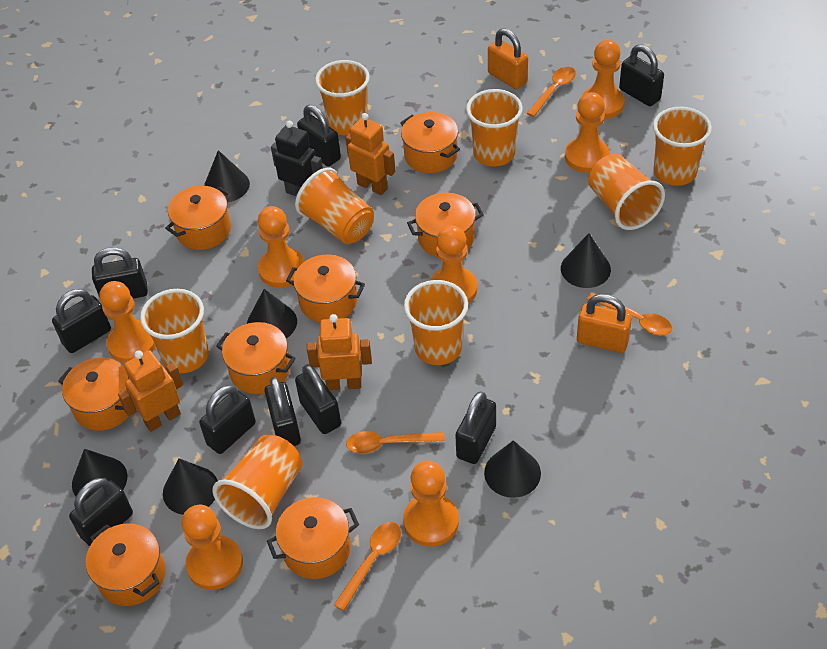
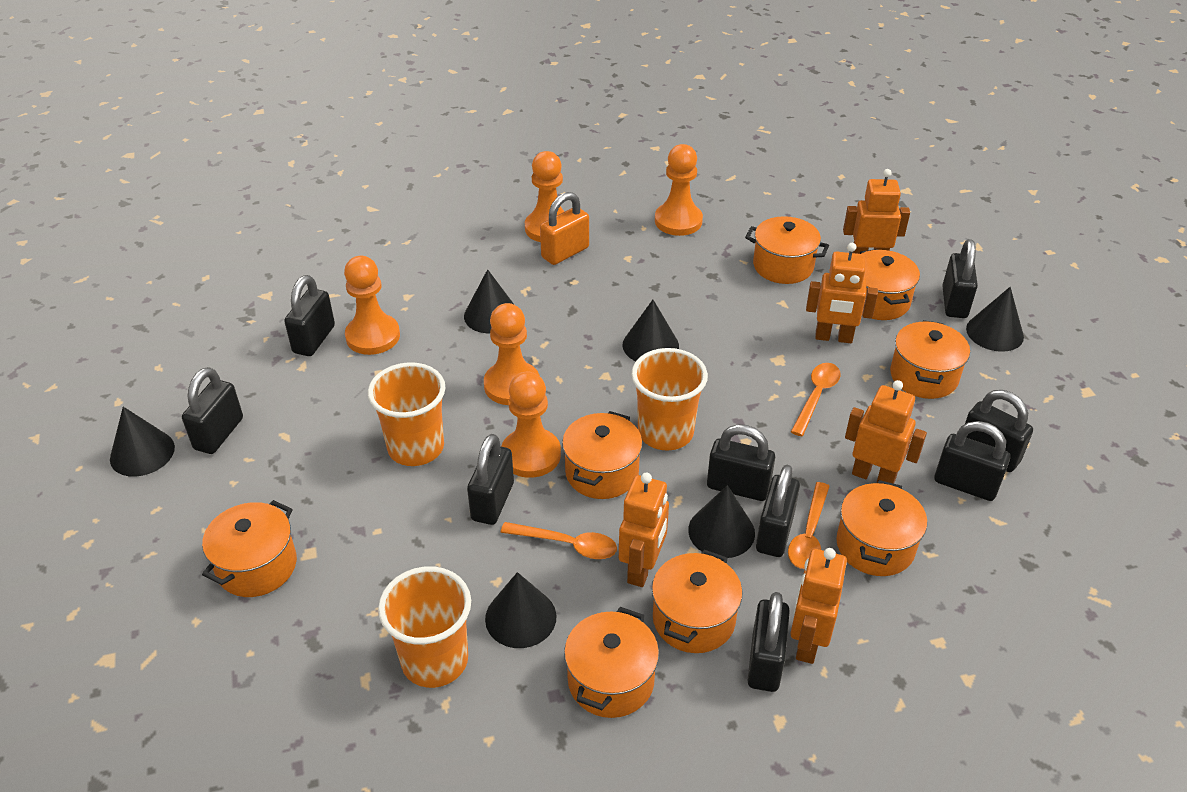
black robot: 1 -> 0
orange cup: 8 -> 3
orange padlock: 2 -> 1
orange pawn: 7 -> 5
orange robot: 3 -> 5
orange spoon: 4 -> 3

